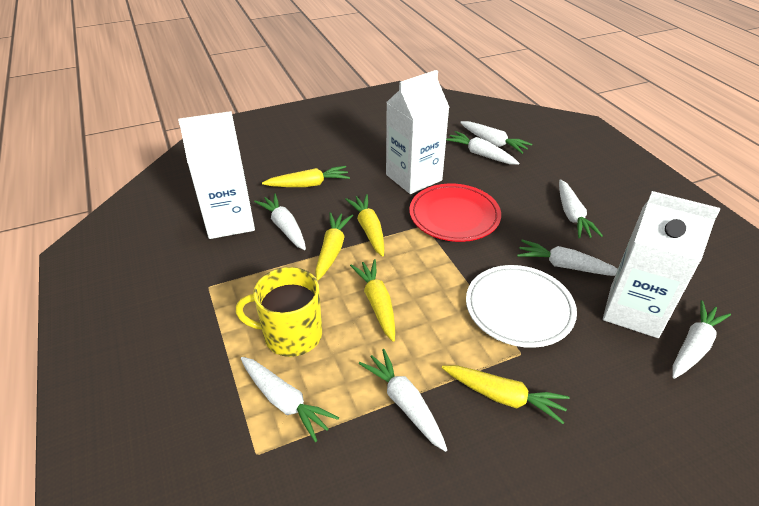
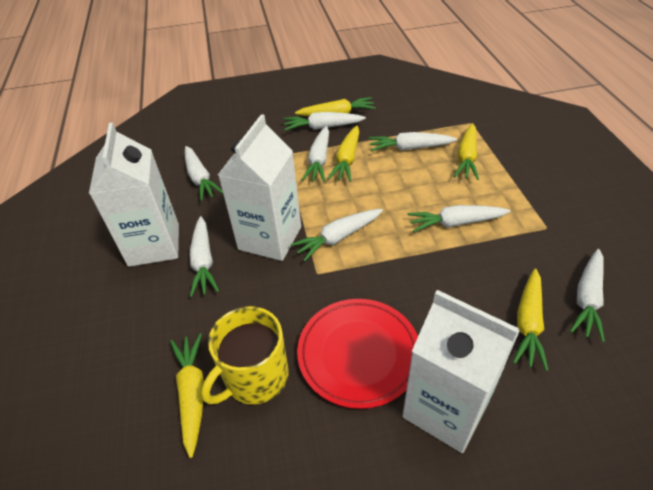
white plate: 1 -> 0

